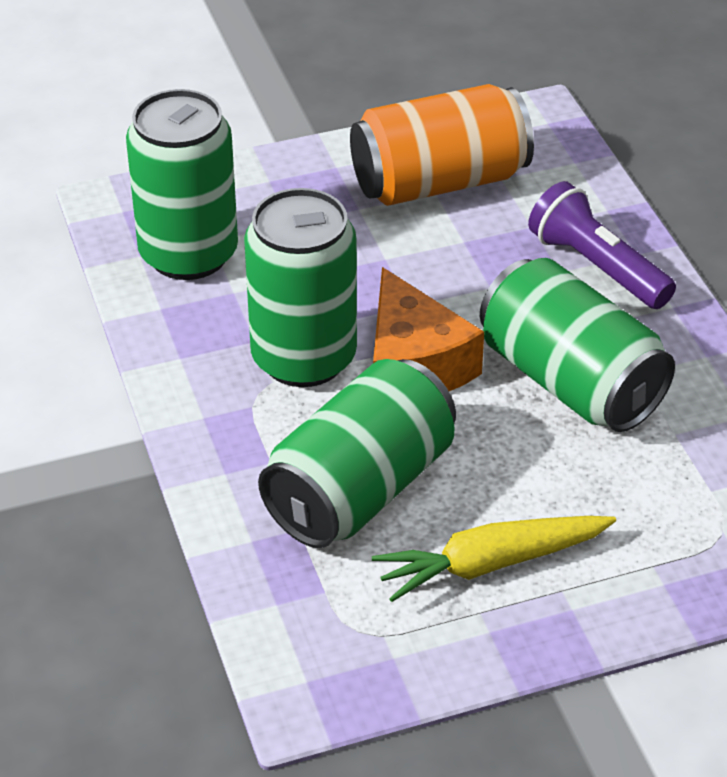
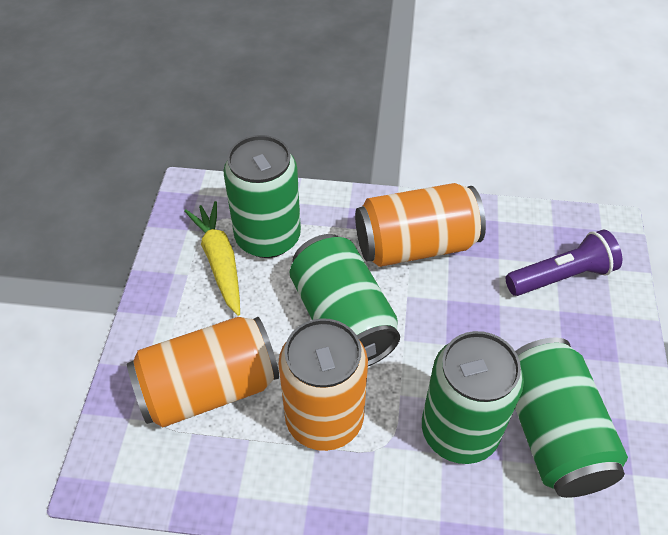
orange can: 1 -> 3
orange cheese: 1 -> 0

